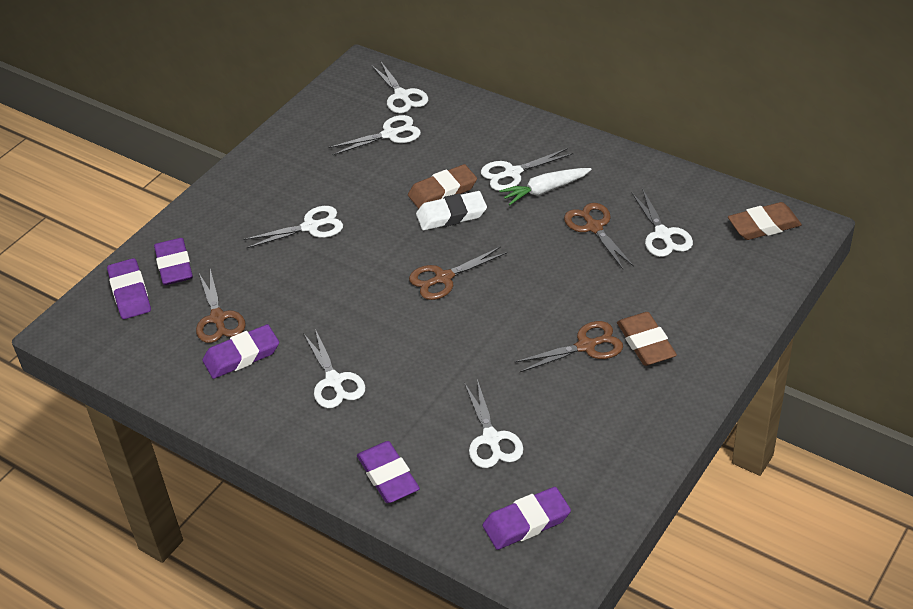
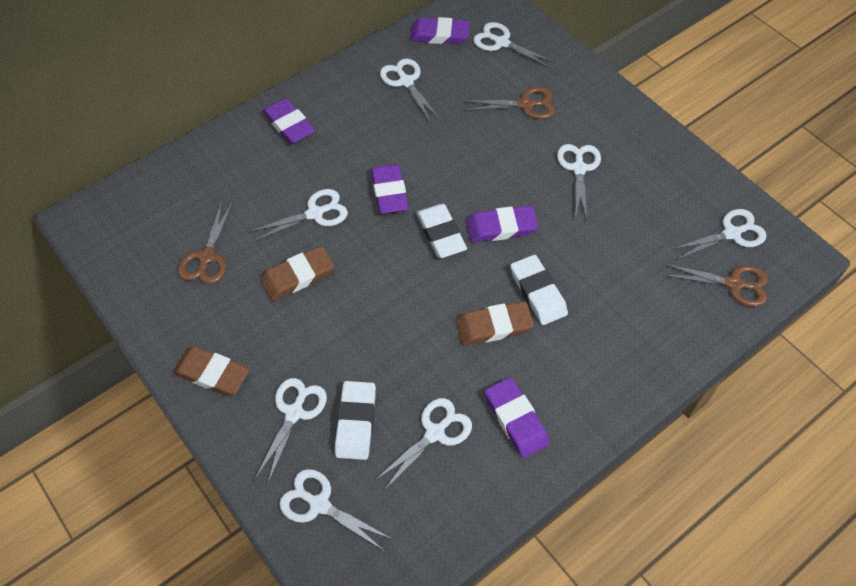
brown scissors: 4 -> 3
white carrot: 1 -> 0
white eraser: 1 -> 3
white scissors: 7 -> 8

